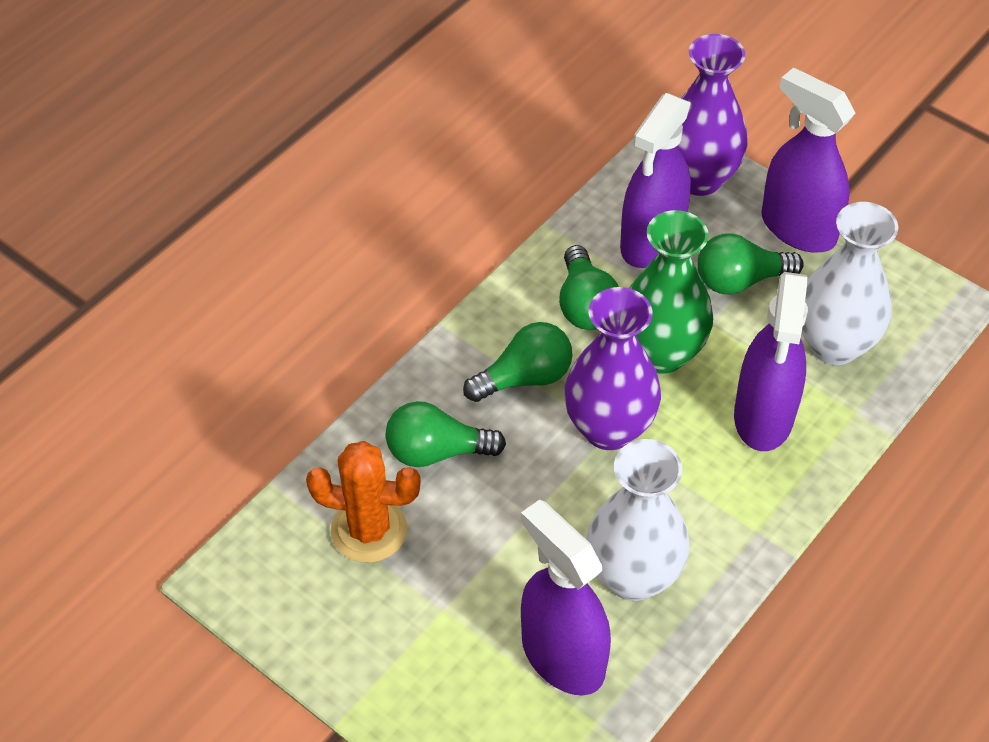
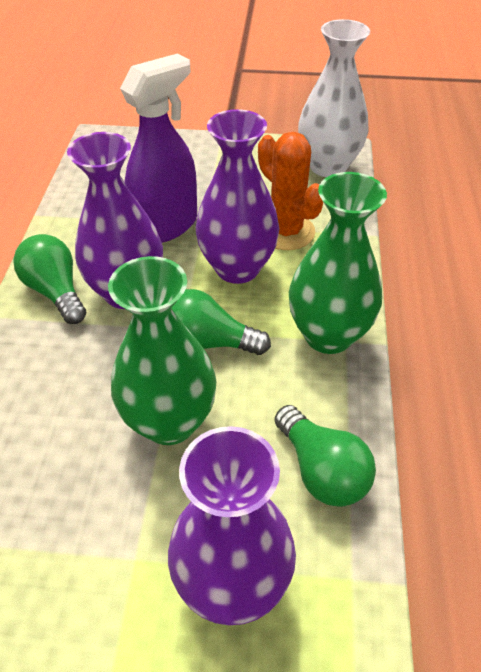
green light bulb: 4 -> 3
green vase: 1 -> 2
purple spray bottle: 4 -> 1
purple vase: 2 -> 3
white vase: 2 -> 1

